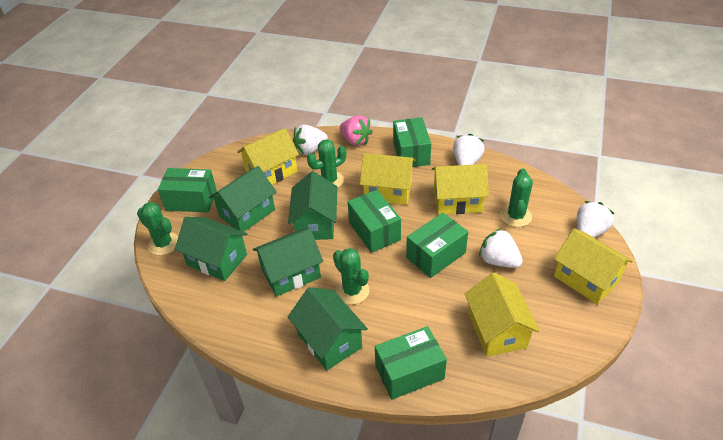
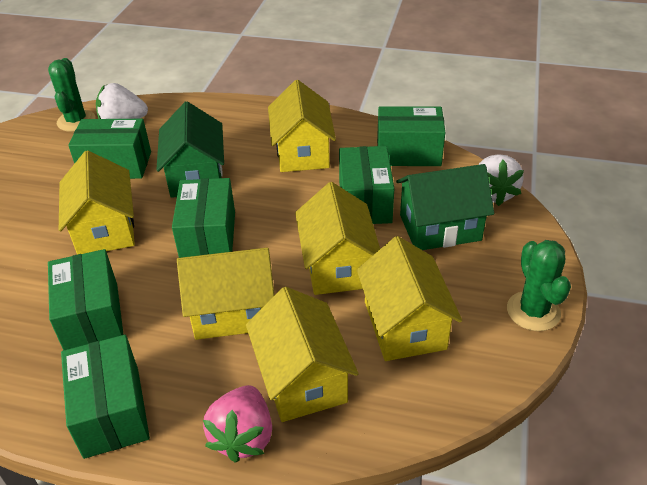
green box: 5 -> 6
green cactus: 4 -> 2
green house: 5 -> 2
white strawberry: 4 -> 2
yellow house: 5 -> 6

